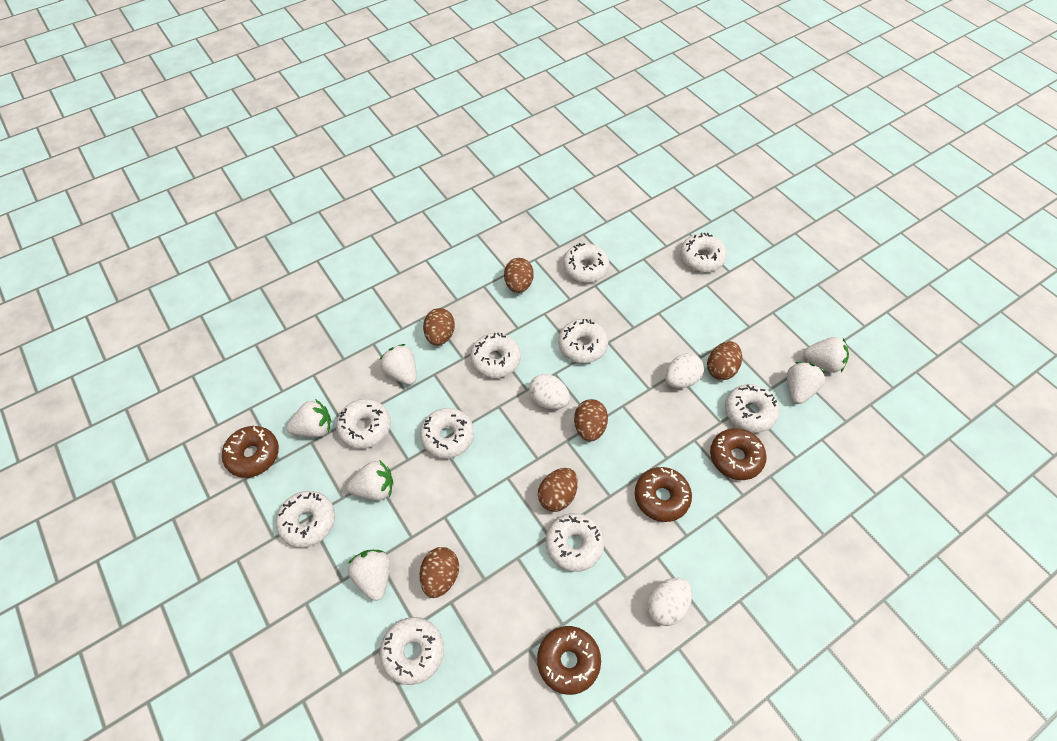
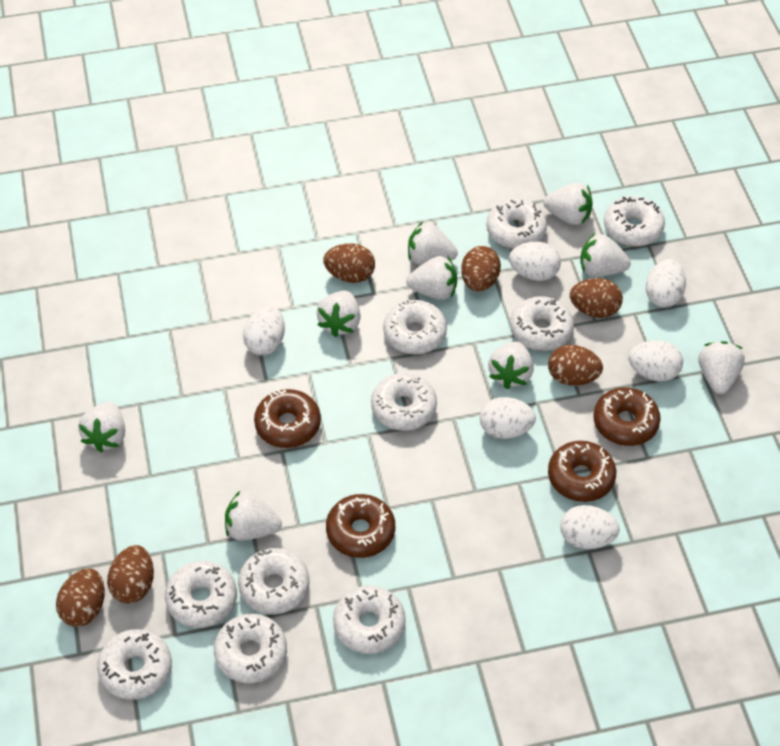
white egg: 3 -> 6
white strawberry: 6 -> 9

